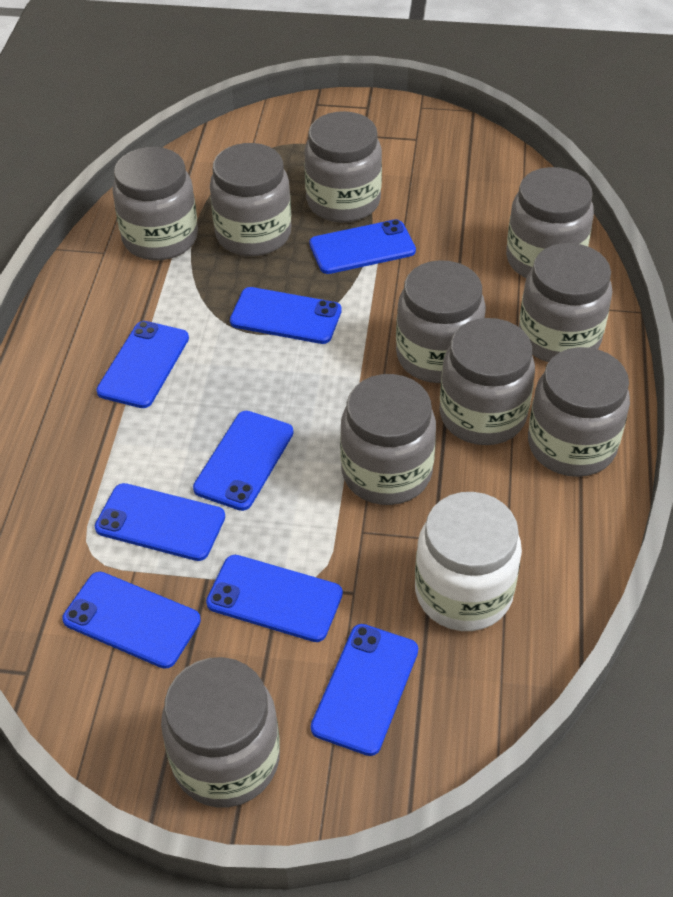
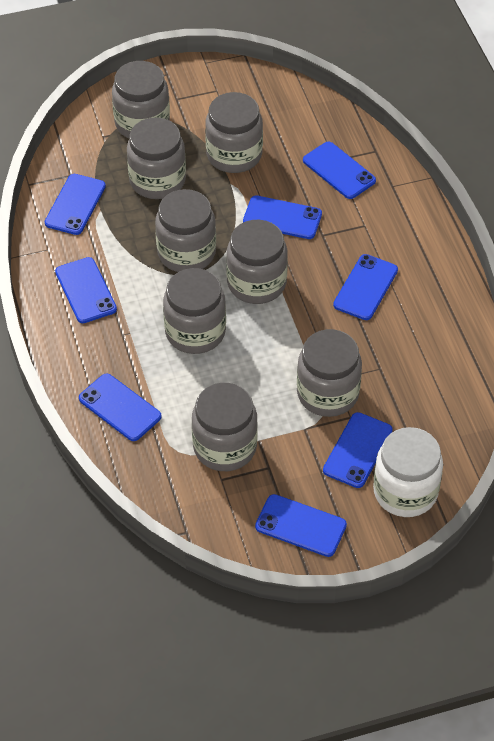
grey jar: 10 -> 8

